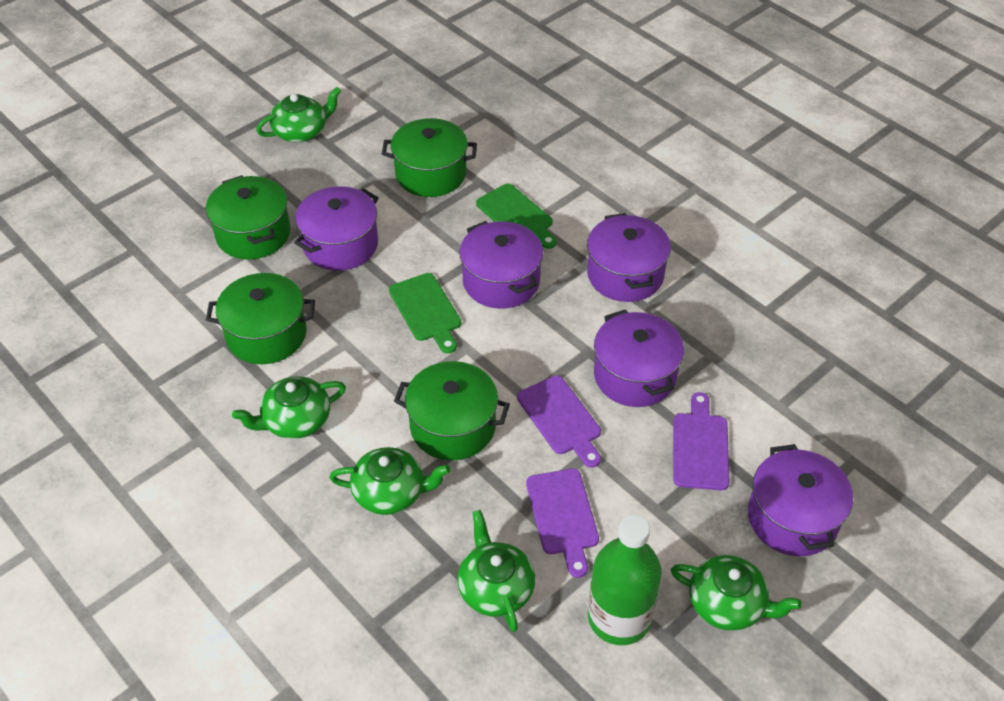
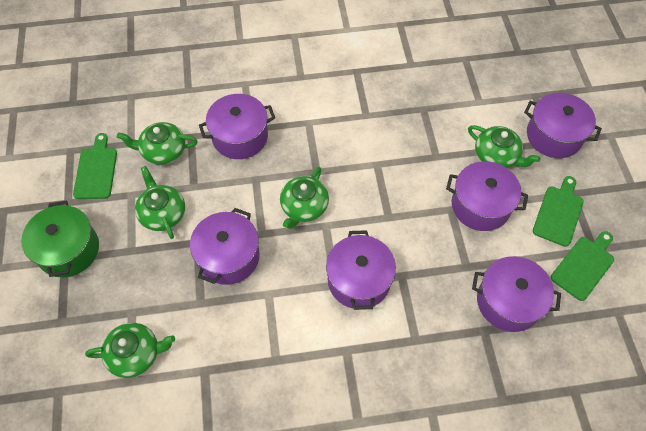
green bottle: 1 -> 0
green cutting board: 2 -> 3
green pot: 4 -> 1
purple cutting board: 3 -> 0
purple pot: 5 -> 6

